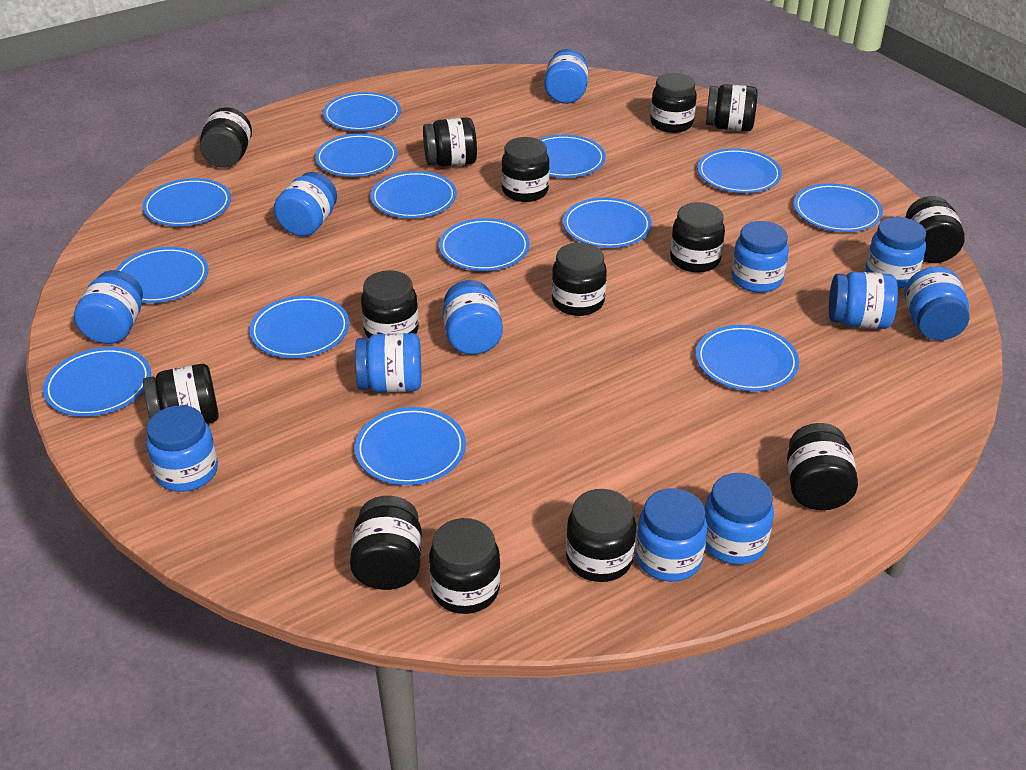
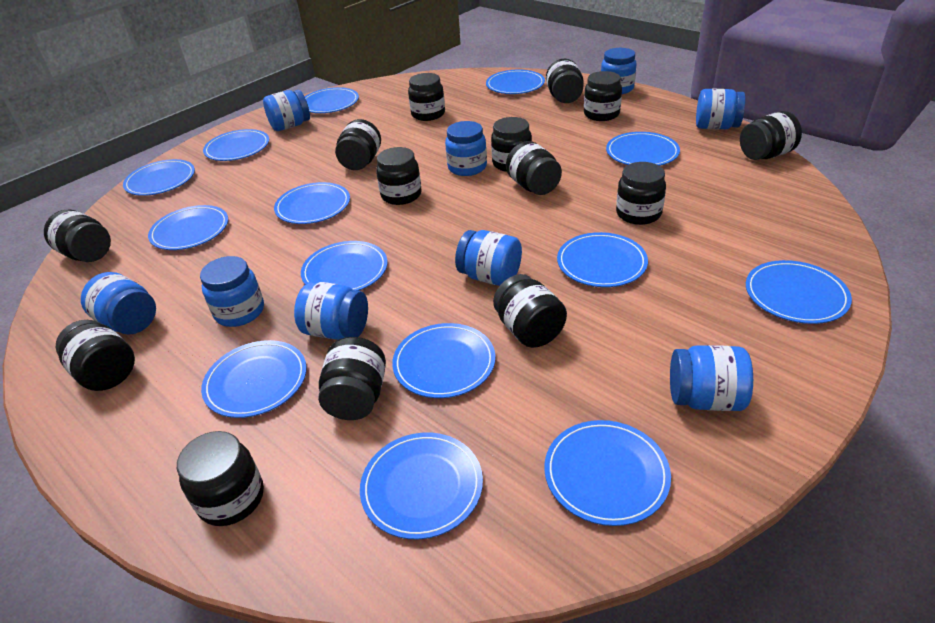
blue jar: 12 -> 9

